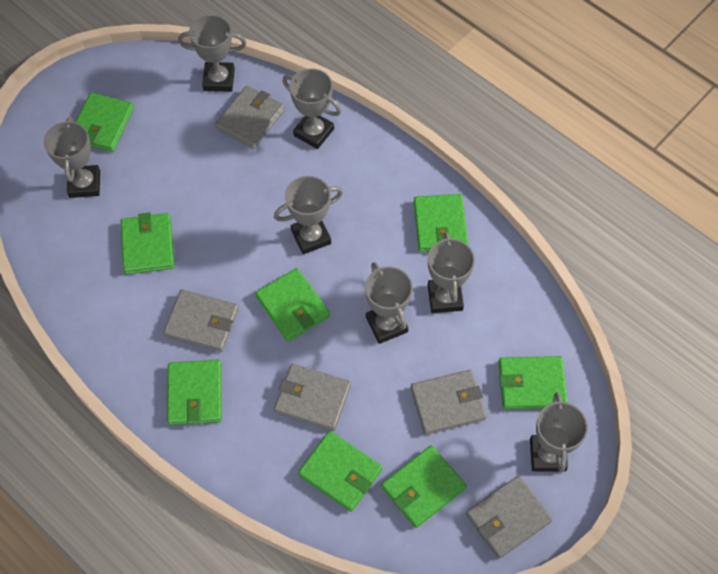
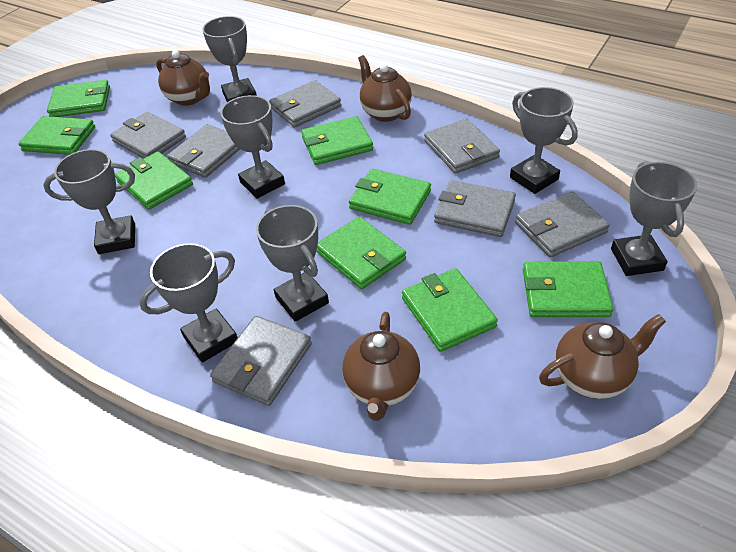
brown teapot: 0 -> 4
grey wallet: 5 -> 7

